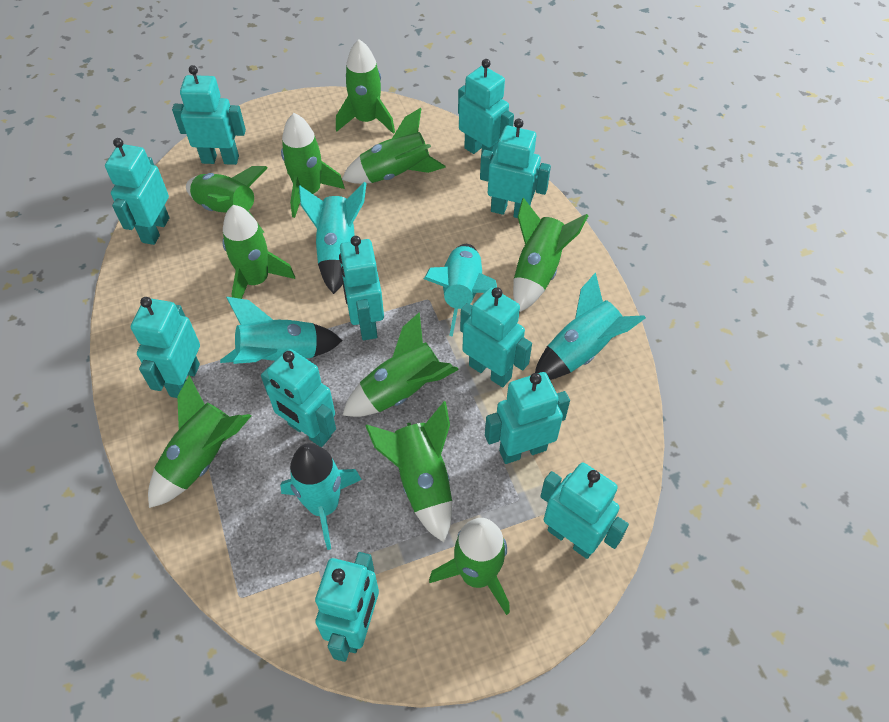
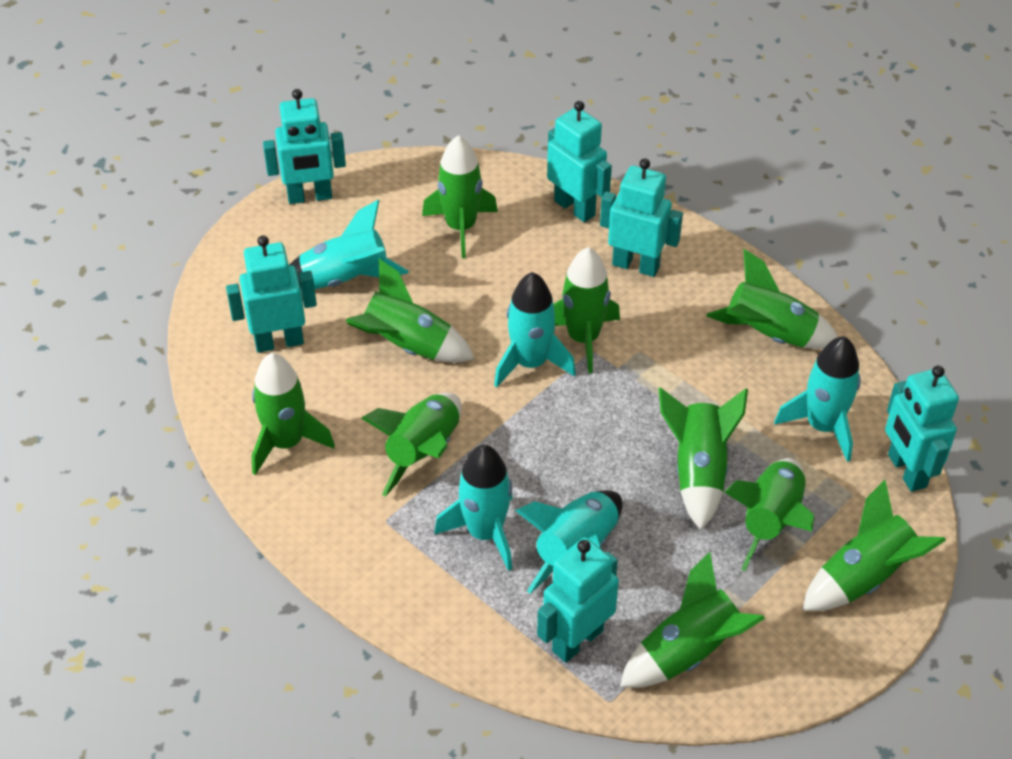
turquoise robot: 11 -> 6

